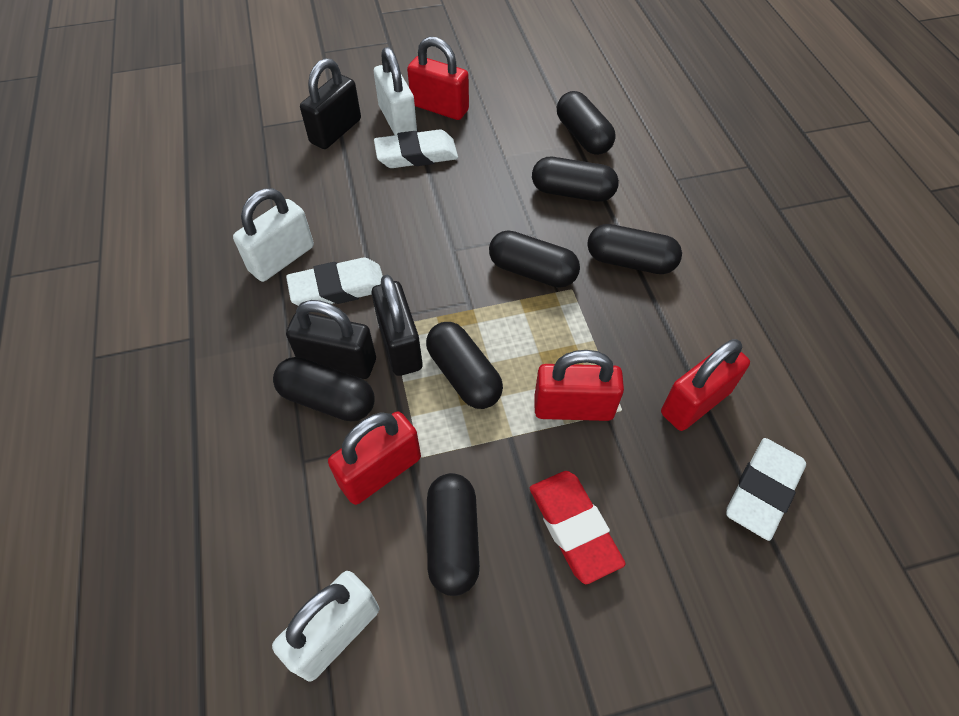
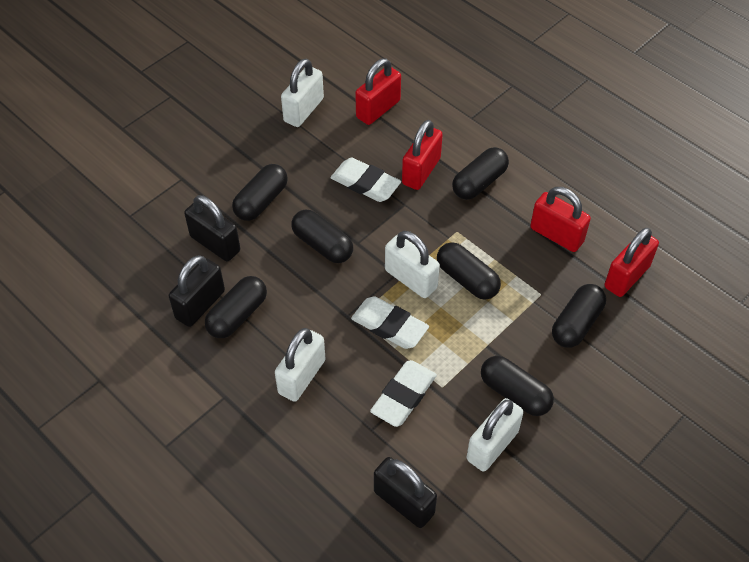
red eraser: 1 -> 0
white padlock: 3 -> 4

